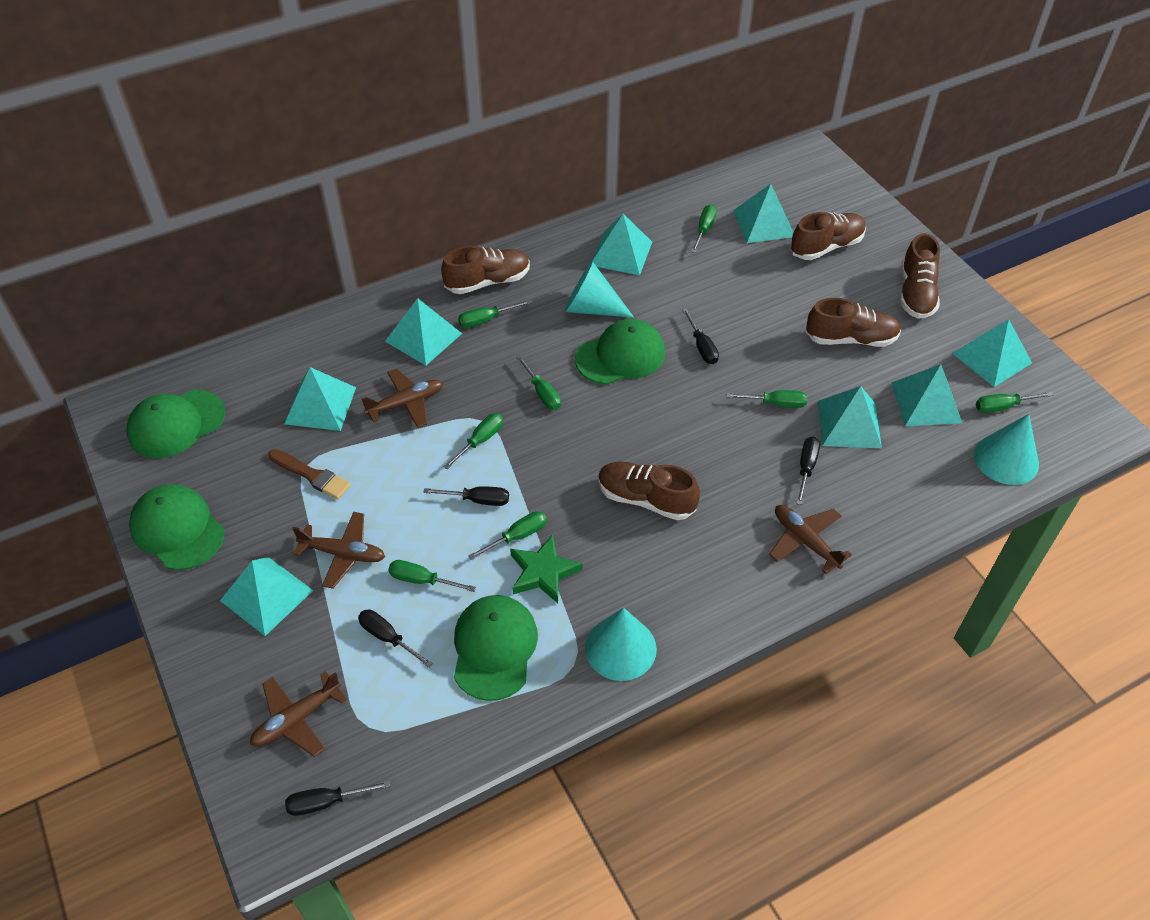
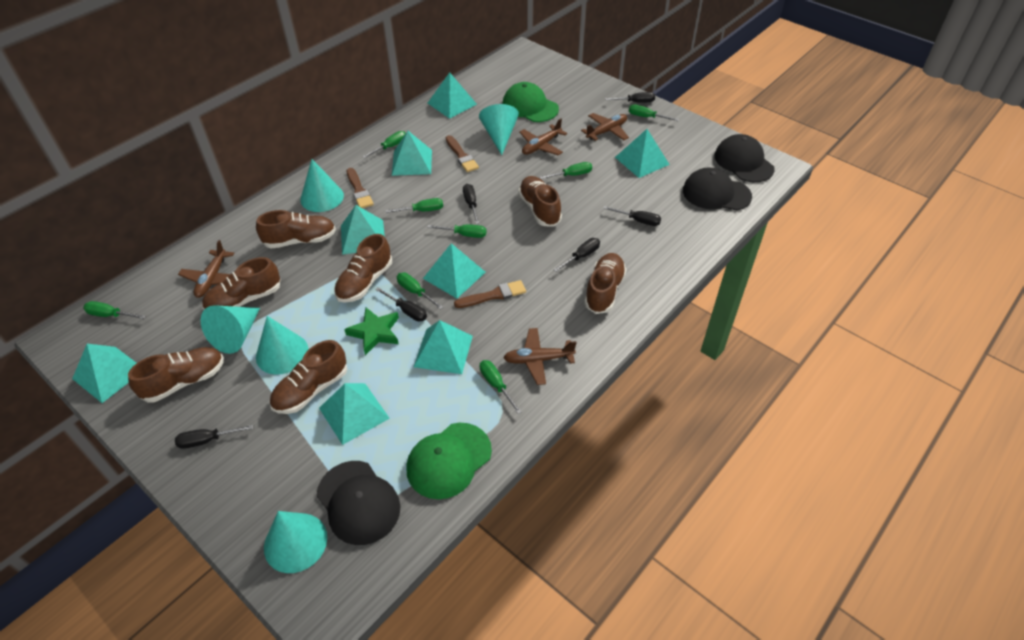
black cap: 0 -> 3
black screwdriver: 5 -> 6
brown brush: 1 -> 3
brown shoe: 5 -> 7
green cap: 4 -> 2
turquoise cone: 3 -> 5

